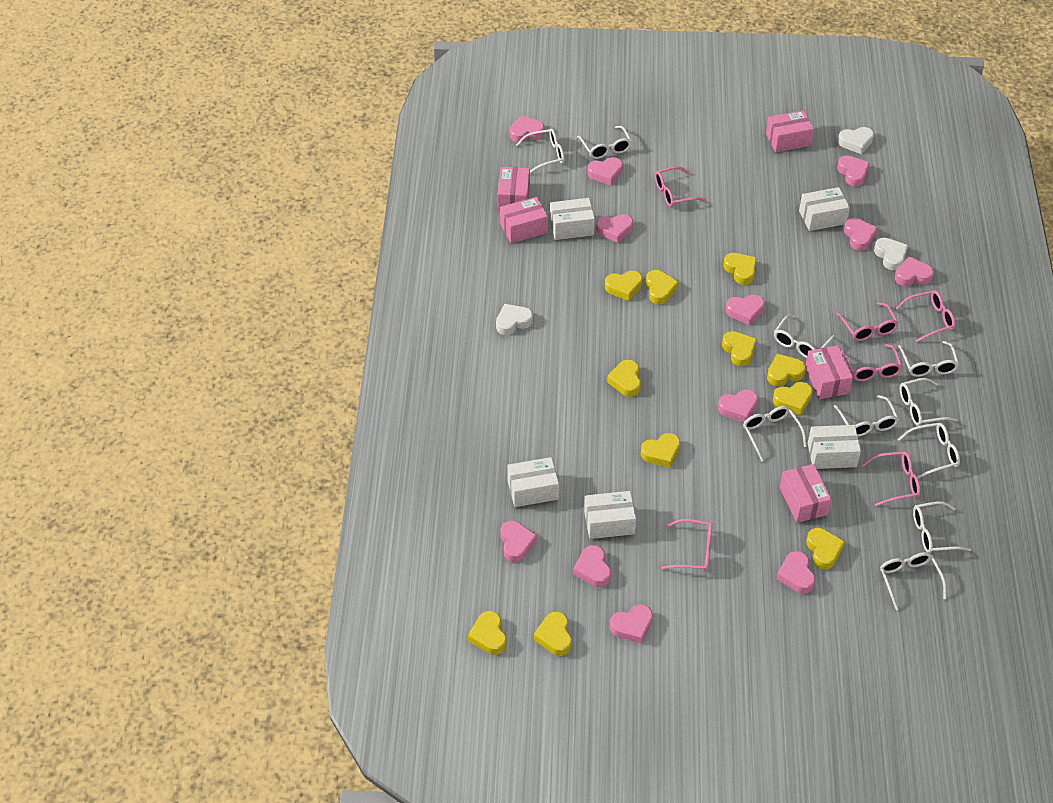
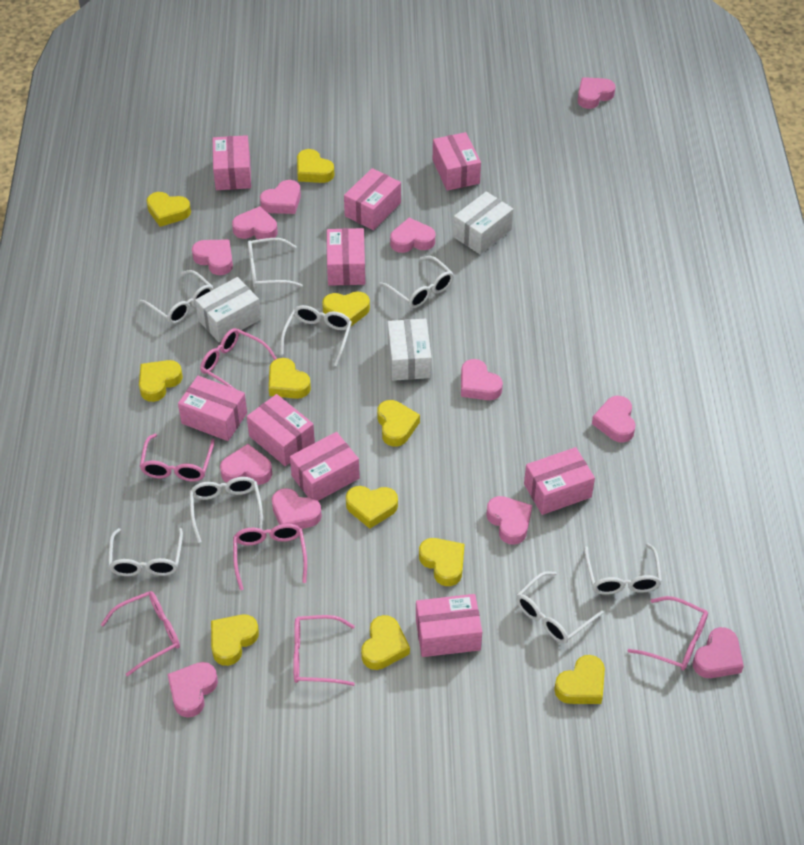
pink box: 5 -> 9
white box: 5 -> 3
white glasses: 10 -> 8
white heart: 3 -> 0

